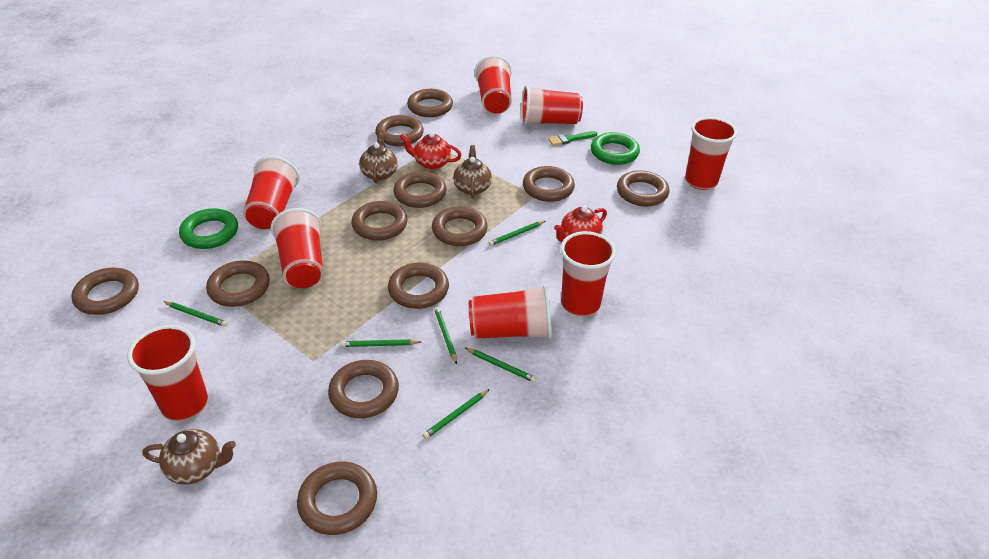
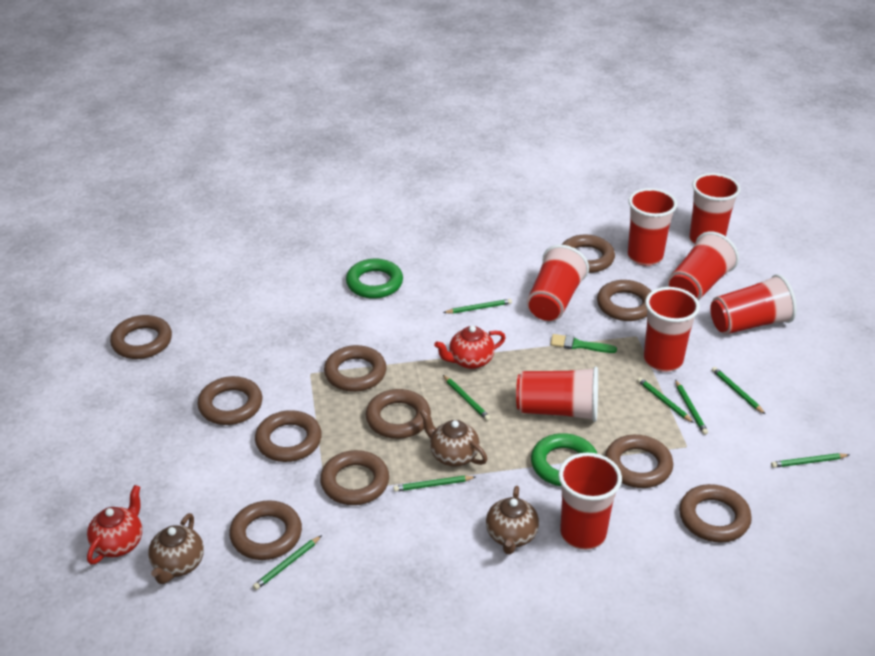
brown ring: 12 -> 11
green pencil: 6 -> 8

